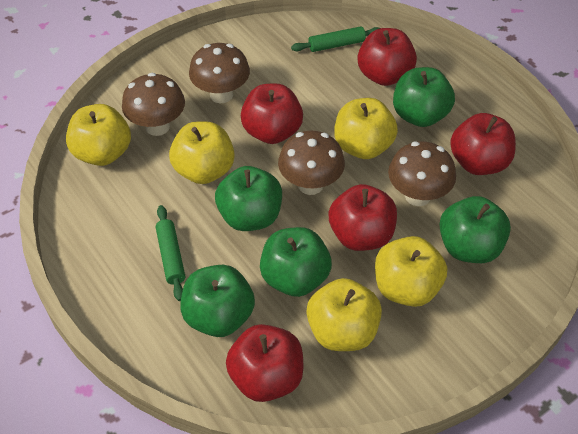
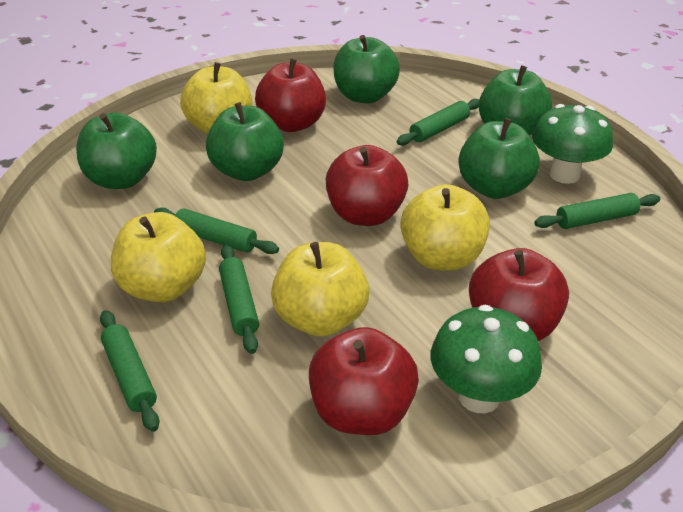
brown mushroom: 4 -> 0
green mushroom: 0 -> 2
green rolling pin: 2 -> 5
red apple: 5 -> 4
yellow apple: 5 -> 4

